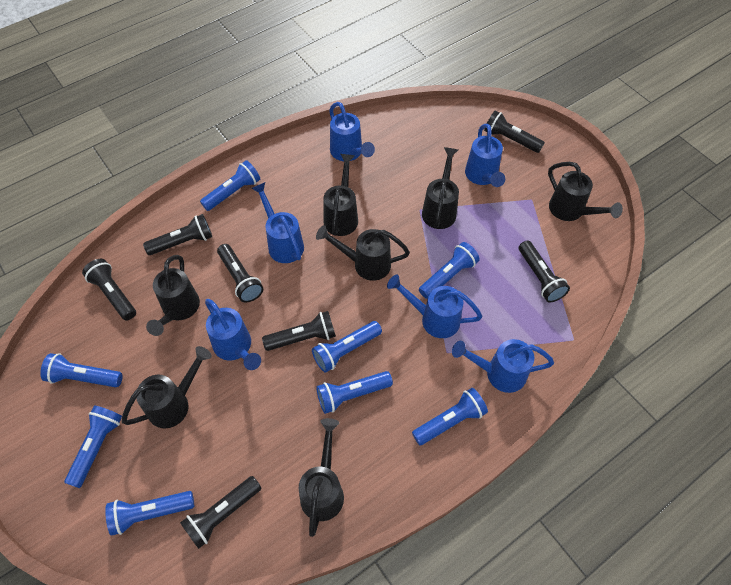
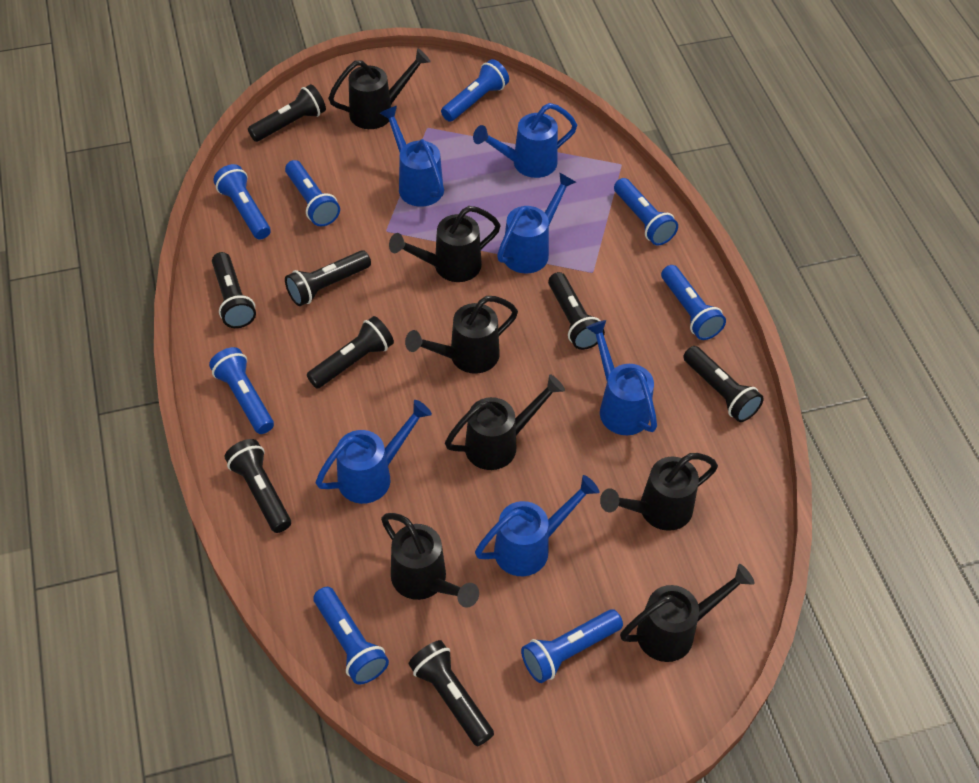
black flashlight: 7 -> 8

